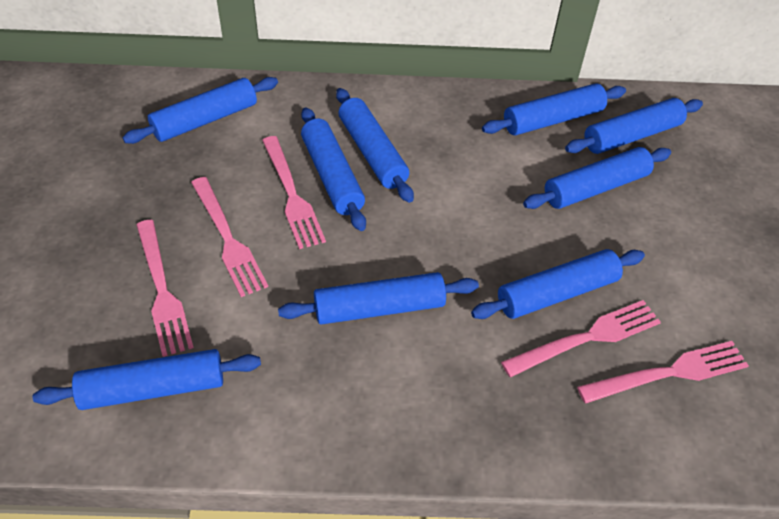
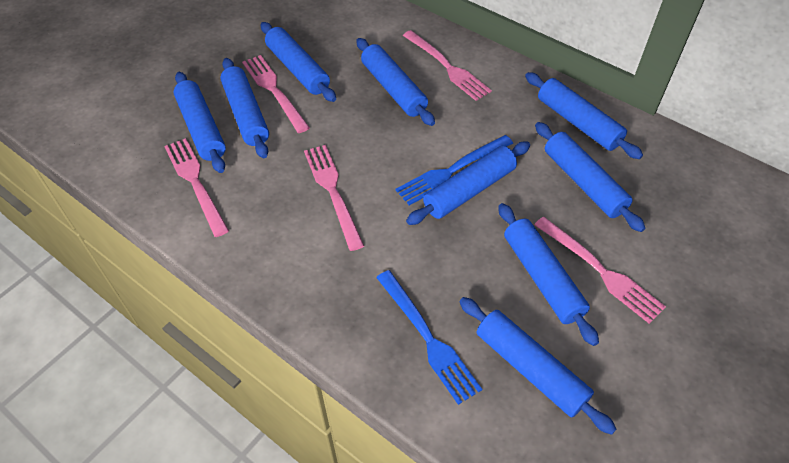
blue fork: 0 -> 2

